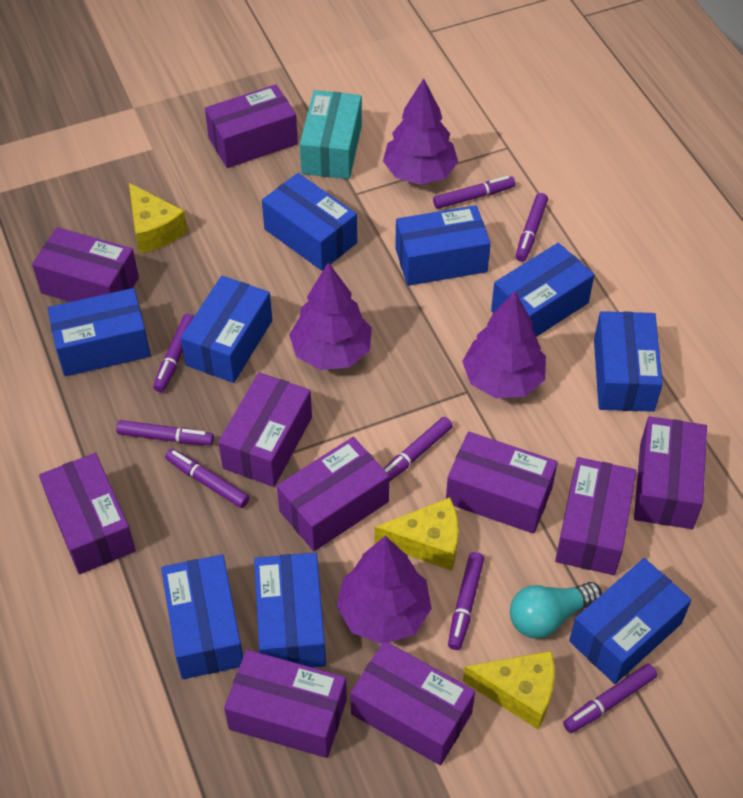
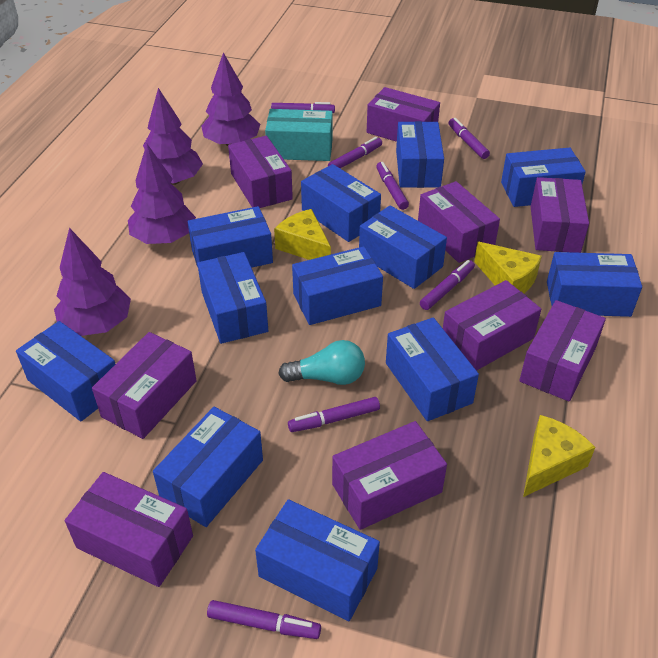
blue box: 9 -> 12
purple box: 10 -> 9
purple marker: 8 -> 7

